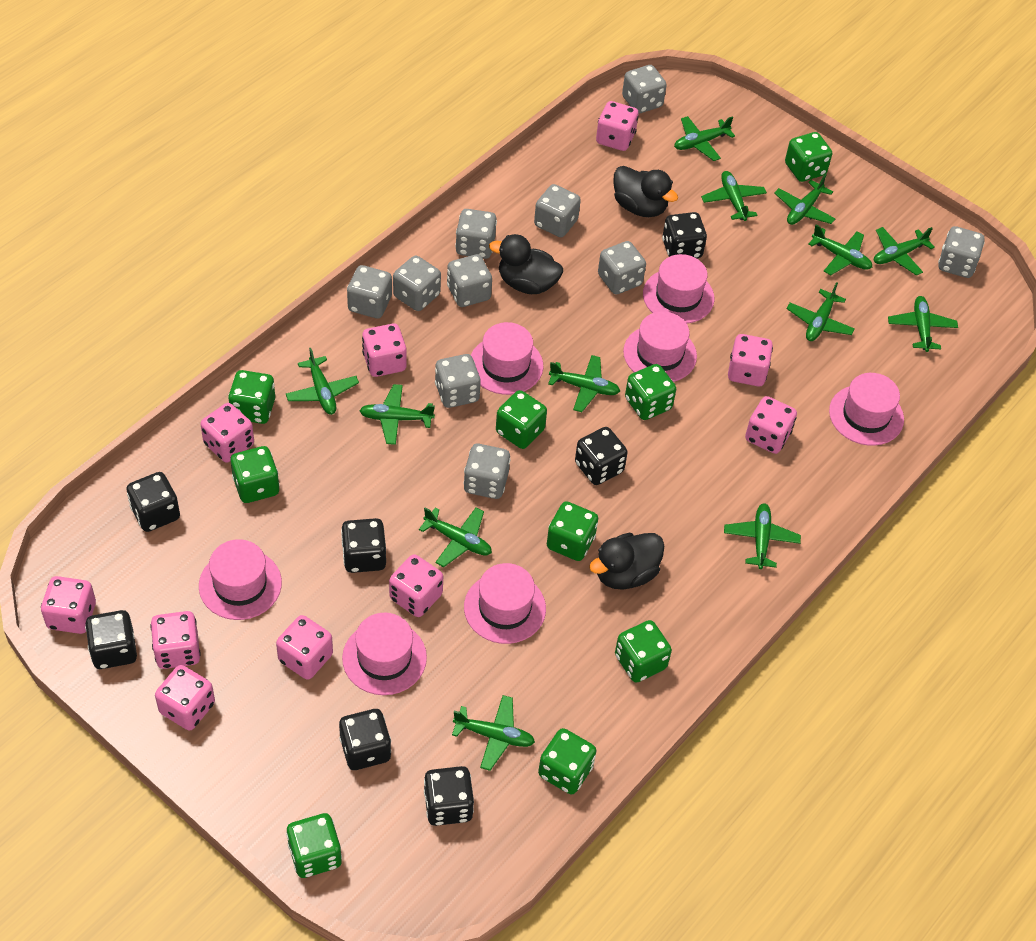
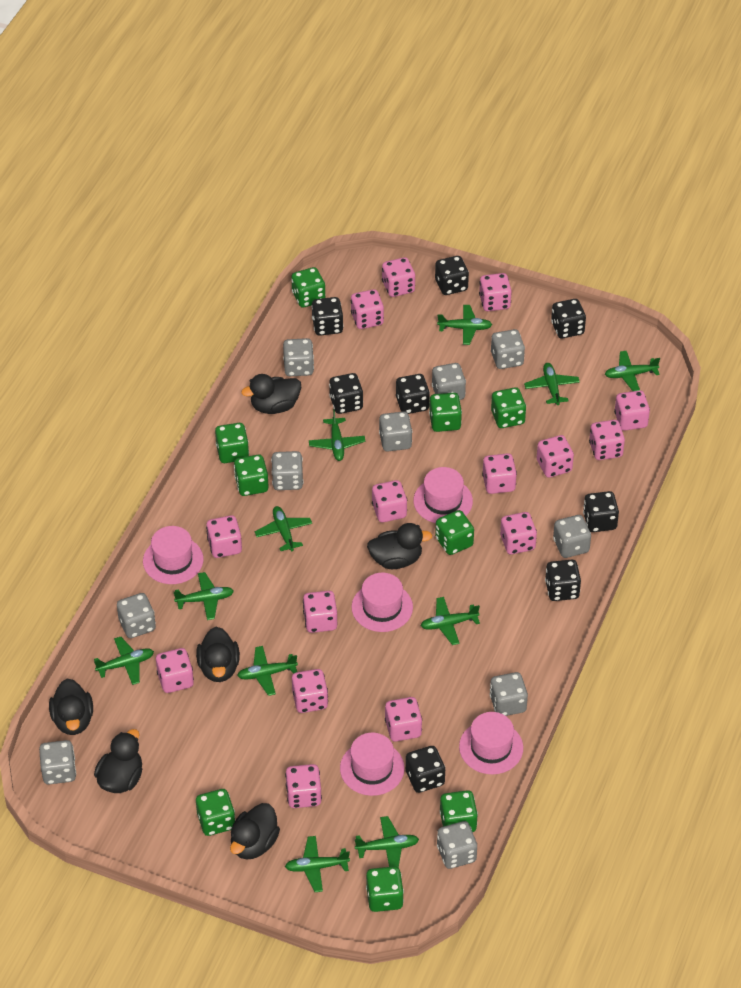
black dice: 7 -> 8
black duck: 3 -> 6
green plane: 13 -> 11
pink dice: 10 -> 15
pink hat: 7 -> 5

